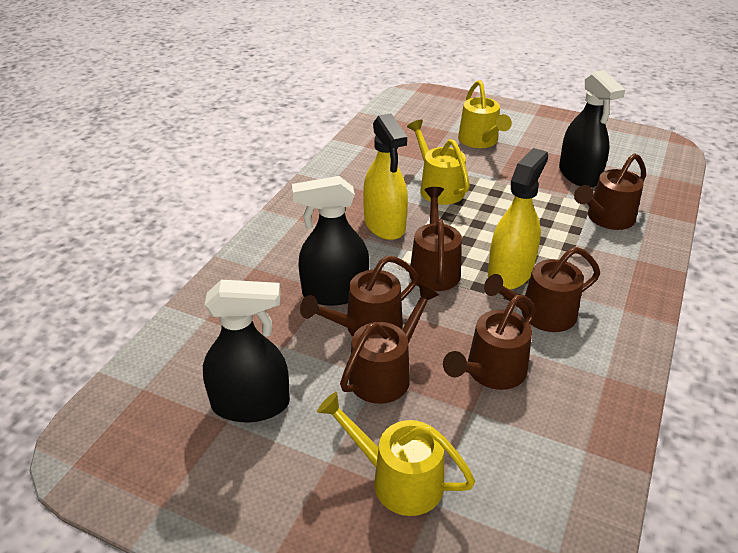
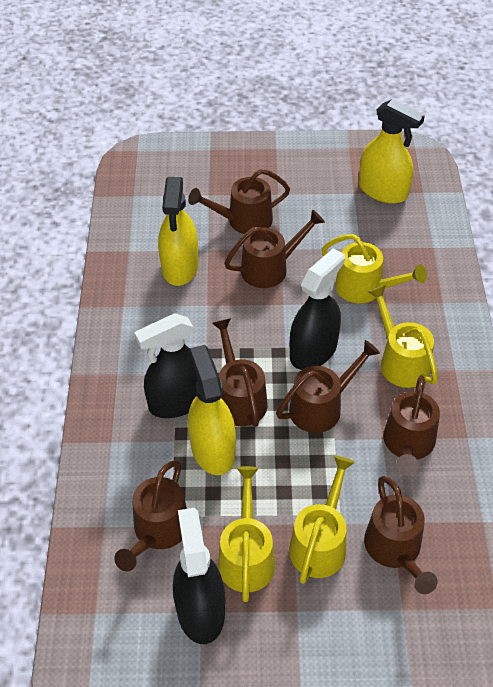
brown watering can: 6 -> 7
yellow spray bottle: 2 -> 3
yellow watering can: 3 -> 4

